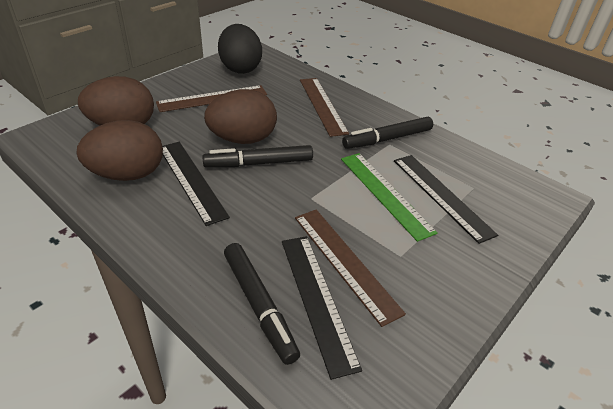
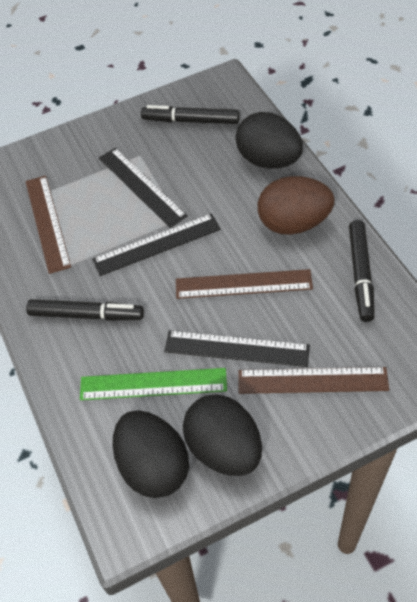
black egg: 1 -> 3
brown egg: 3 -> 1

